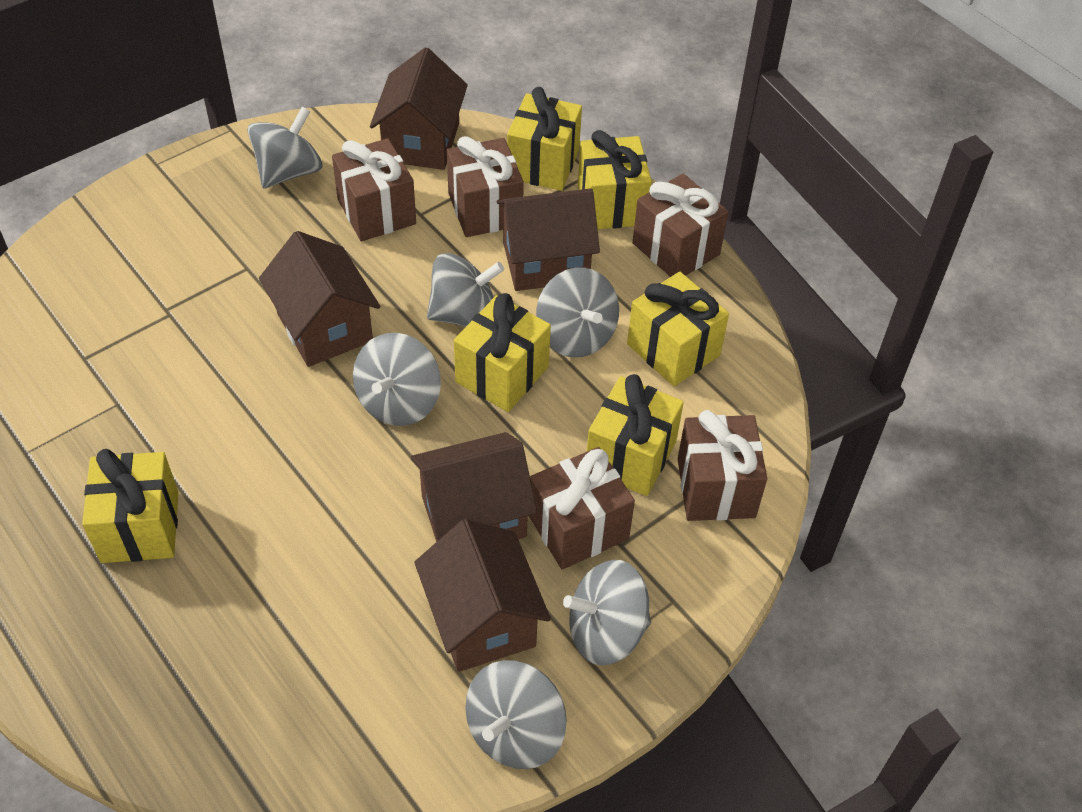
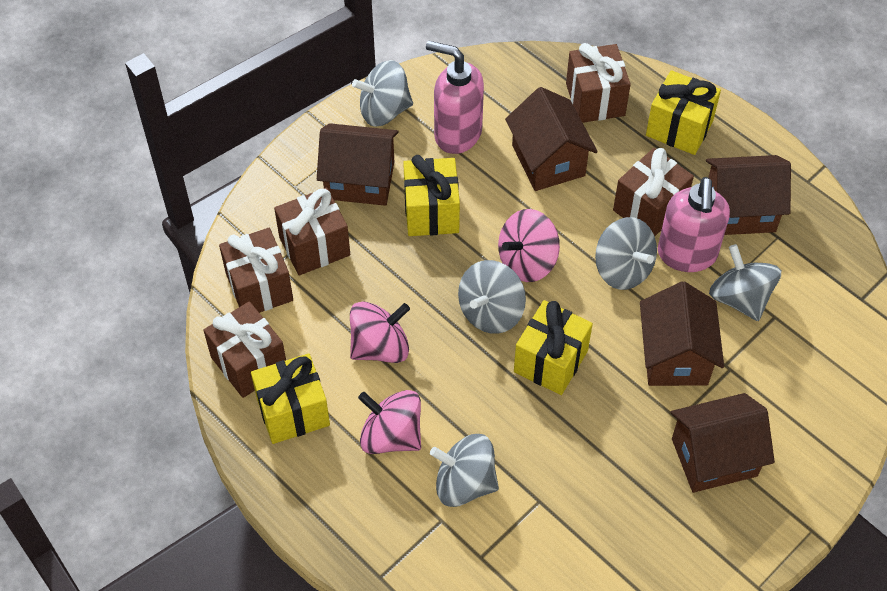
grey spinning top: 6 -> 5
pink soap dispenser: 0 -> 2
pink spinning top: 0 -> 3
yellow gift: 6 -> 4

